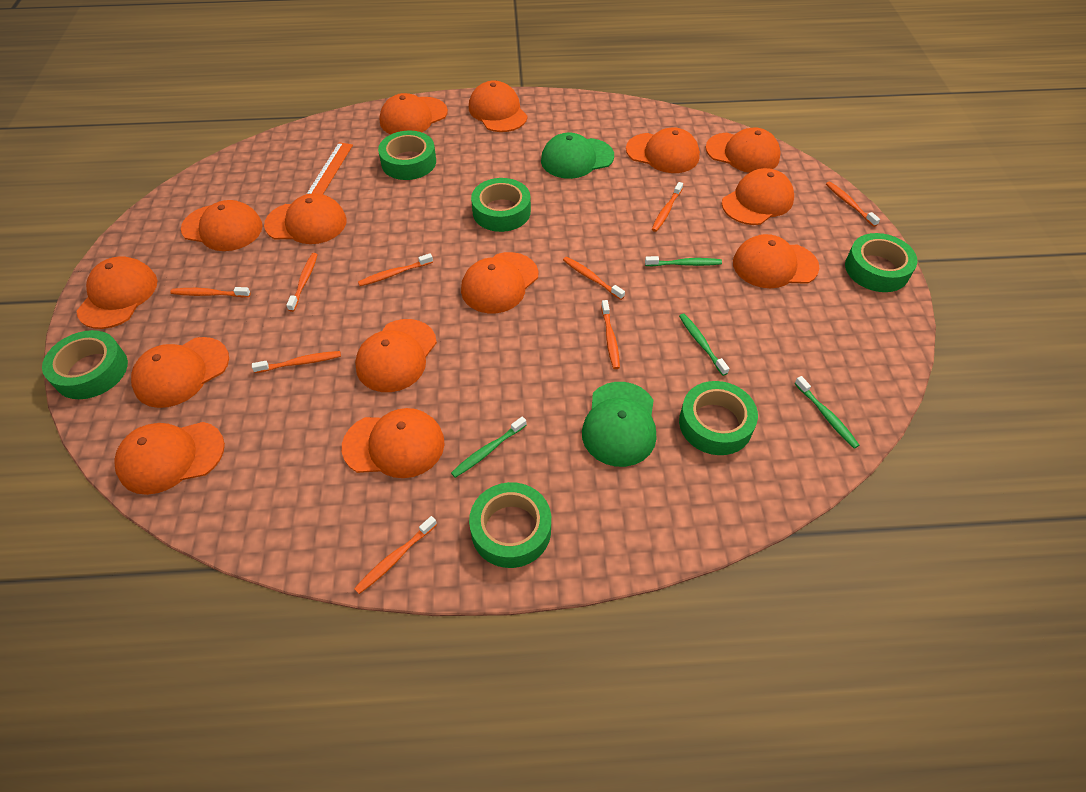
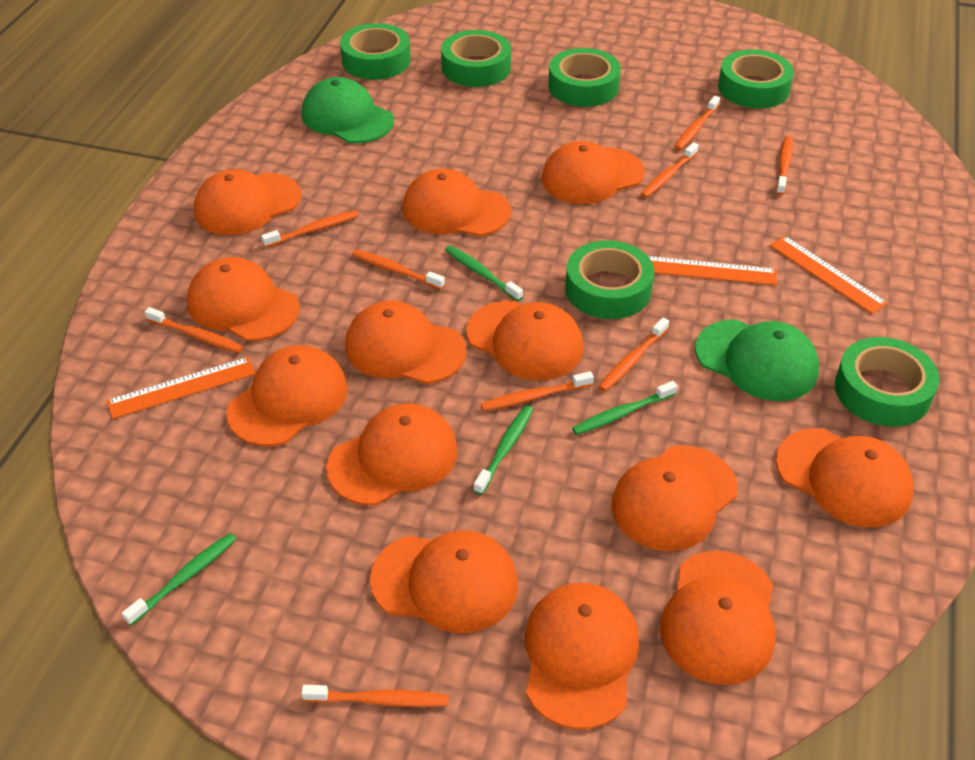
orange cap: 14 -> 13
orange ruler: 1 -> 3

